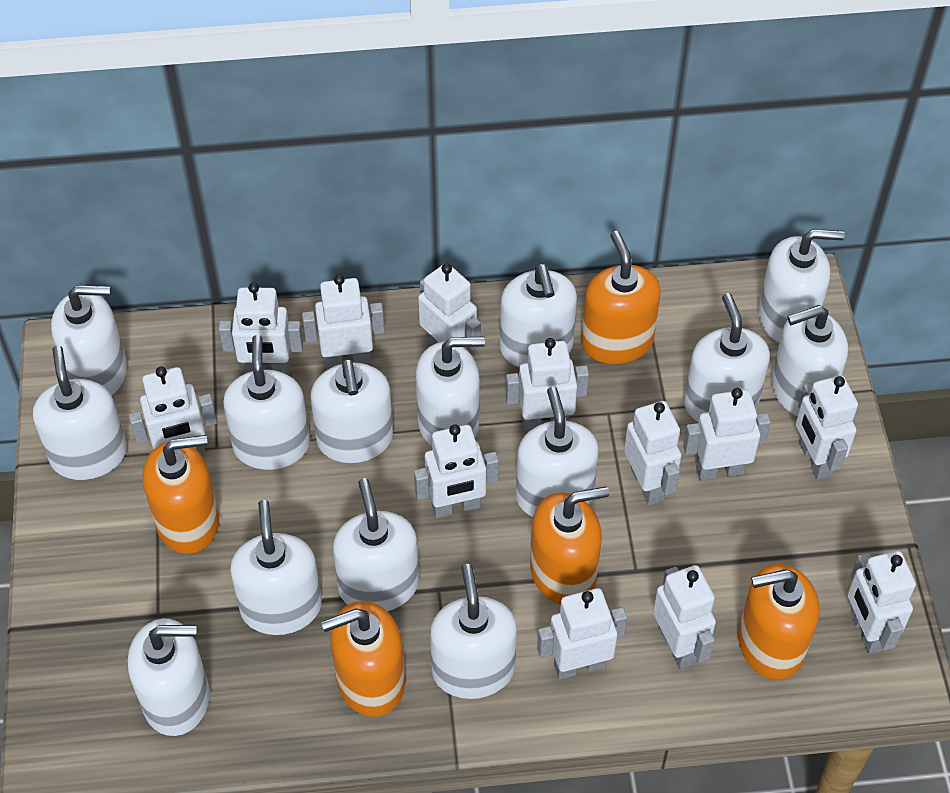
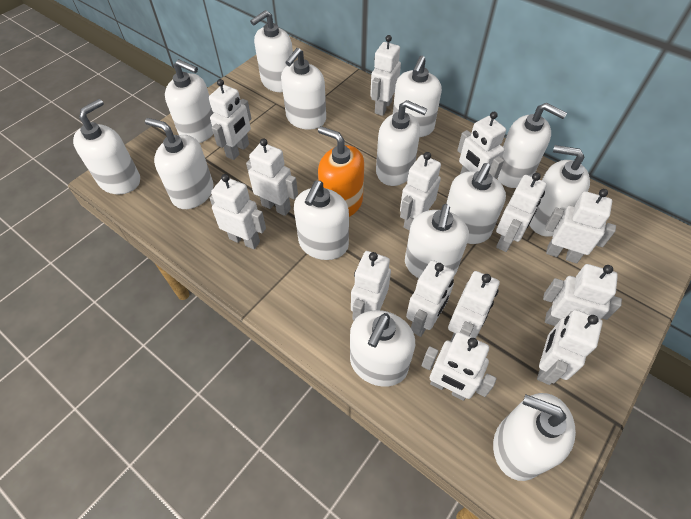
orange soap dispenser: 5 -> 1
white robot: 12 -> 14

